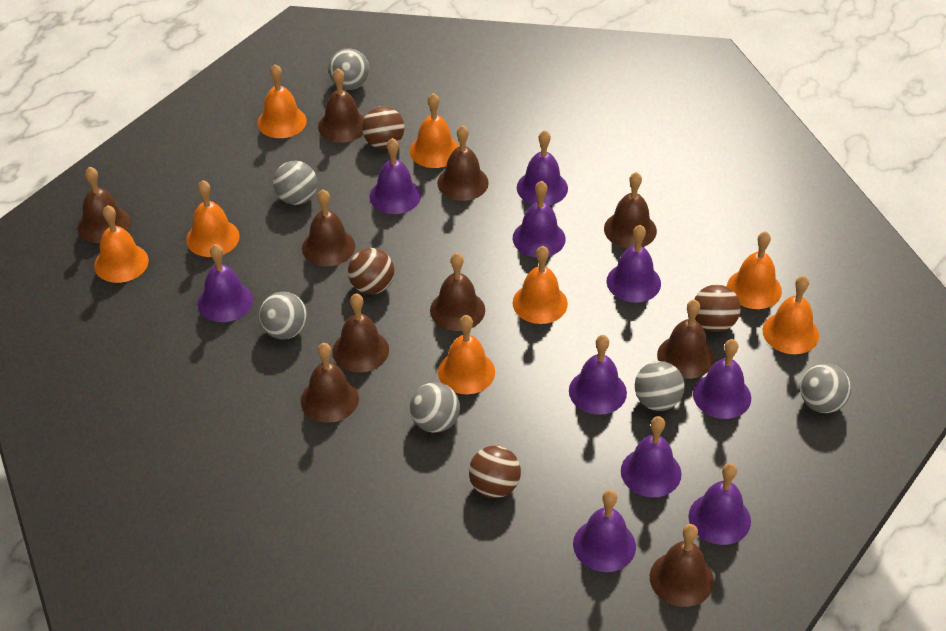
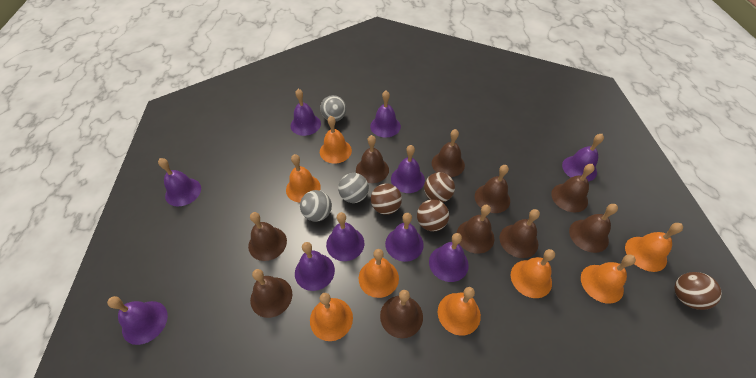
grey ball: 6 -> 3

